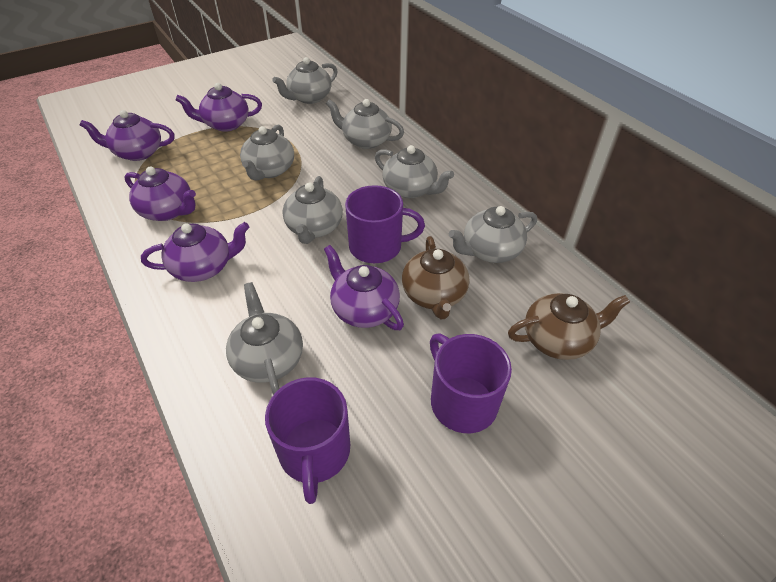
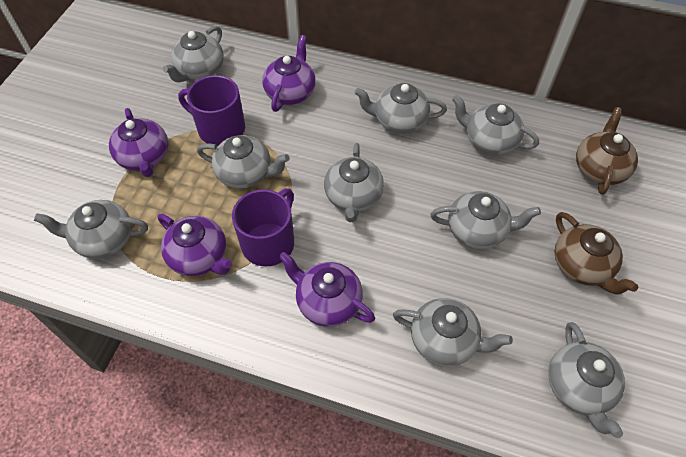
grey teapot: 7 -> 9
purple mug: 3 -> 2
purple teapot: 5 -> 4

